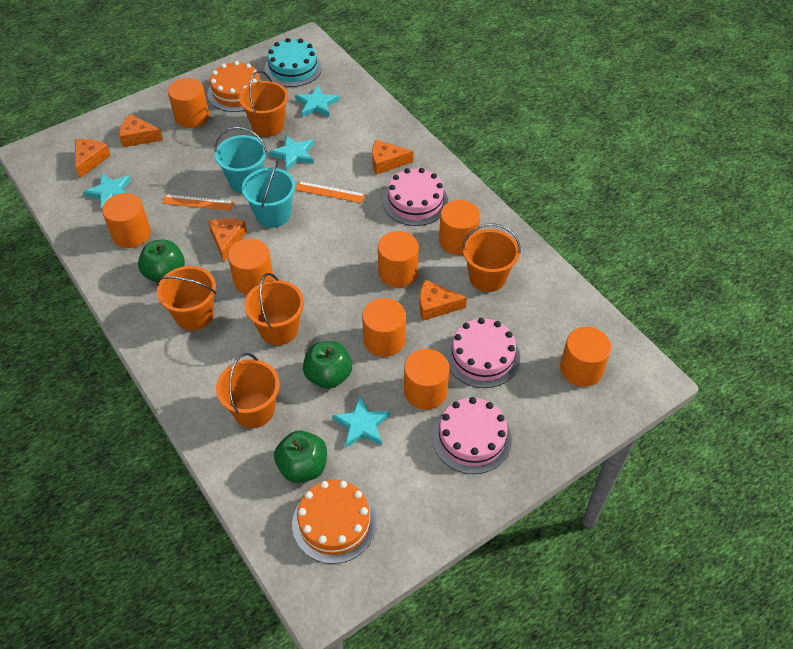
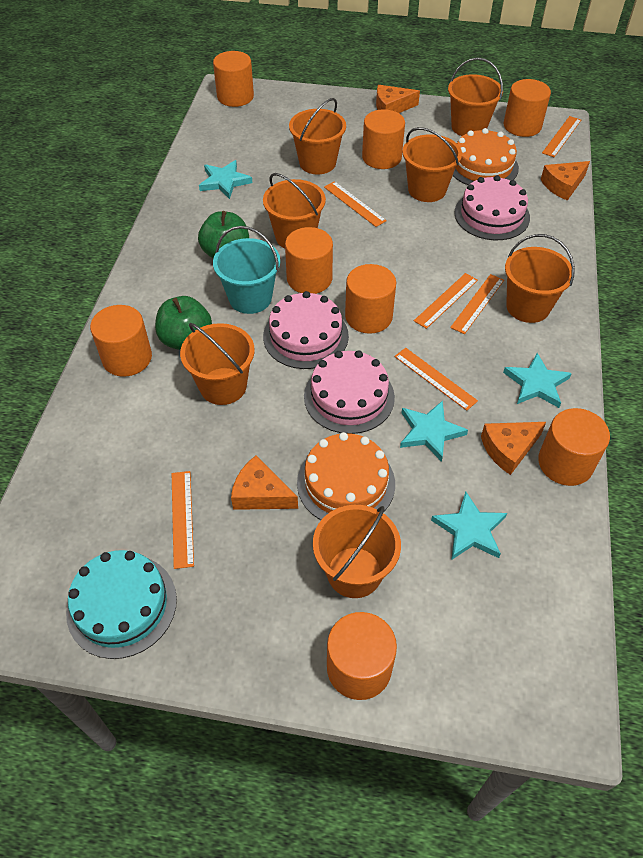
green apple: 3 -> 2
orange bucket: 5 -> 7
orange cheese: 5 -> 4
orange ruler: 2 -> 6
turquoise bucket: 2 -> 1

